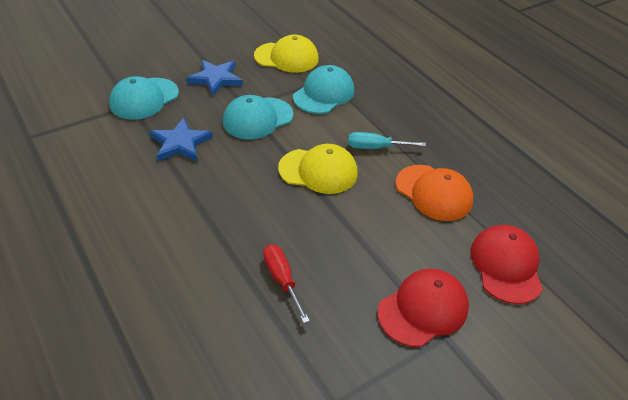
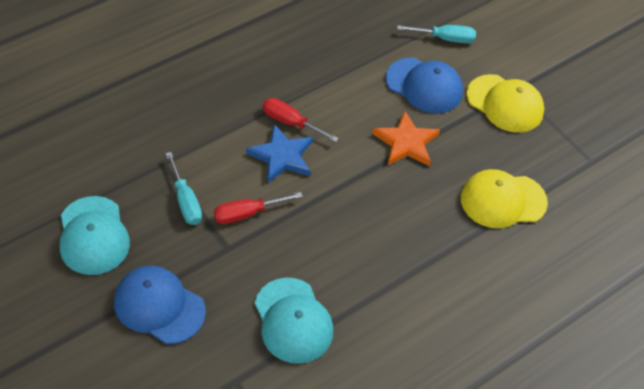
blue cap: 0 -> 2
blue star: 2 -> 1
orange cap: 1 -> 0
orange star: 0 -> 1
red cap: 2 -> 0
red screwdriver: 1 -> 2
turquoise cap: 3 -> 2
turquoise screwdriver: 1 -> 2

